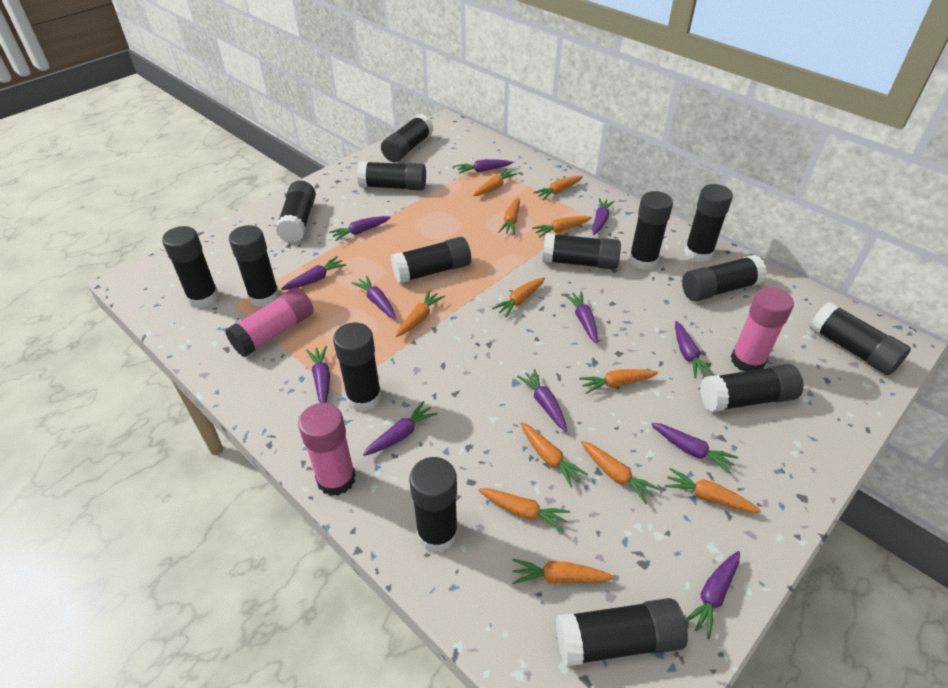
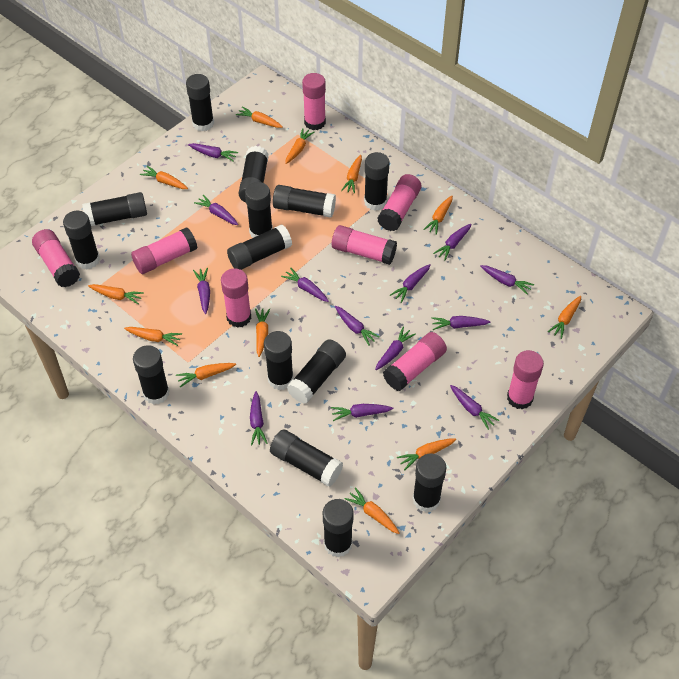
black glue stick: 15 -> 14
pink glue stick: 3 -> 8
purple carrot: 12 -> 13

